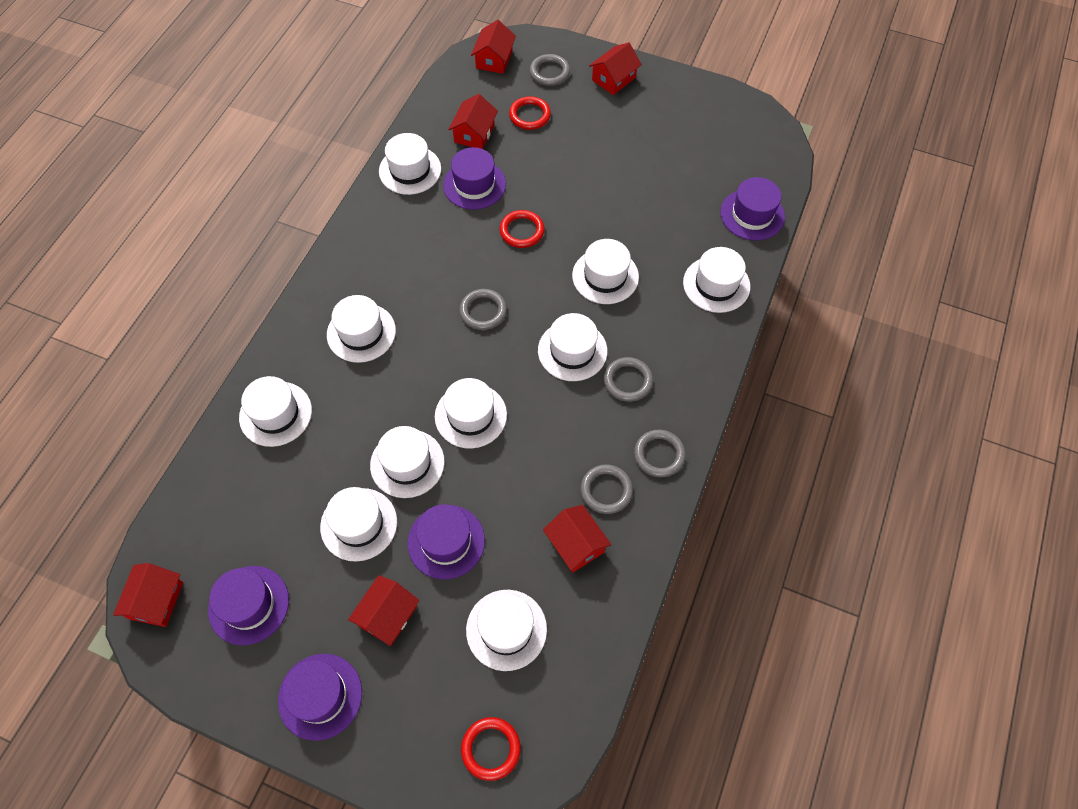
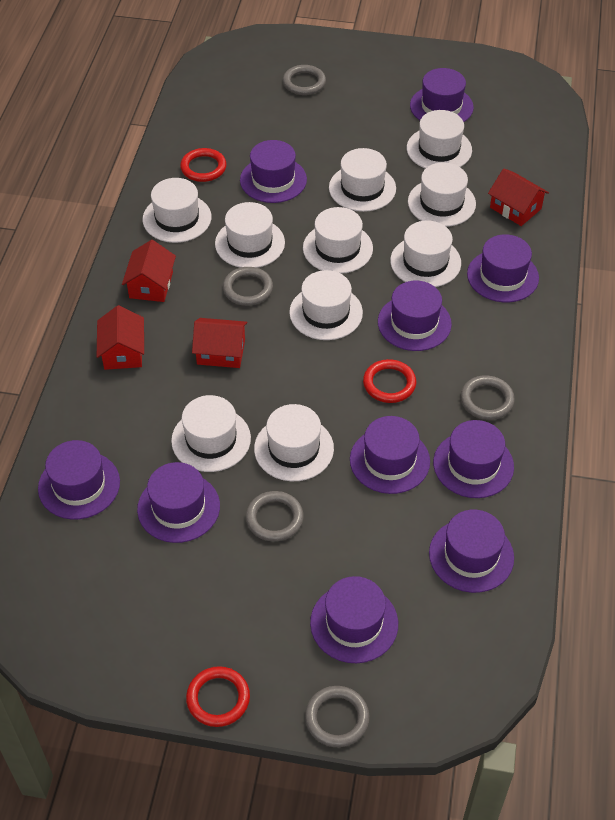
purple hat: 5 -> 10
red house: 6 -> 4

